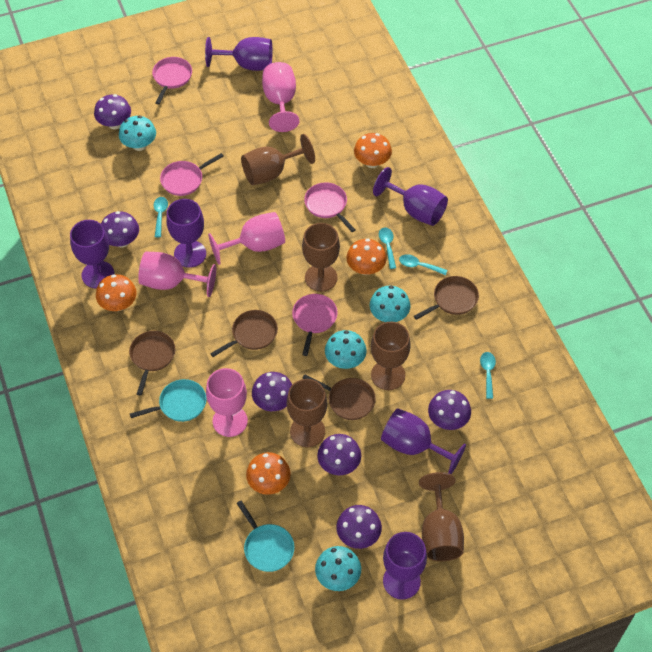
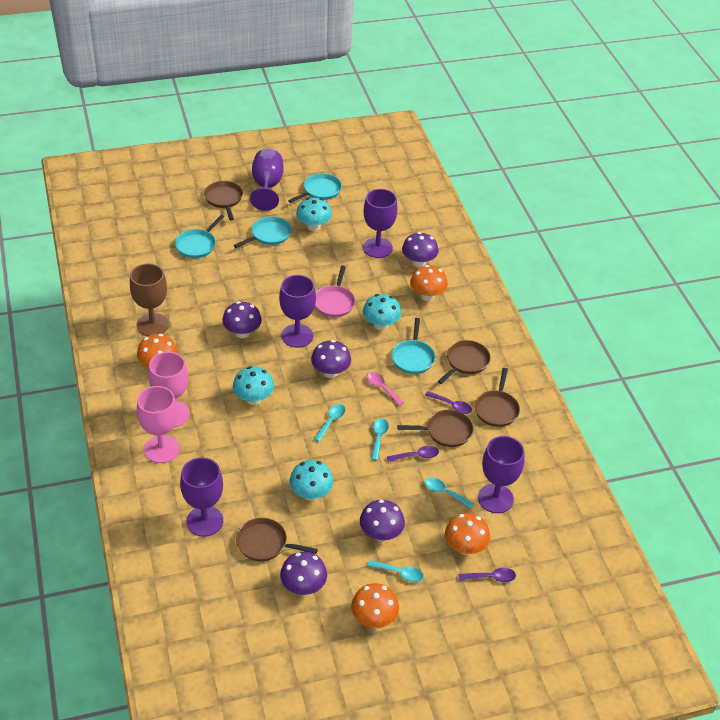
brown goblet: 5 -> 1
brown pan: 4 -> 5
pink goblet: 4 -> 2
pink pan: 4 -> 1
pink spoon: 0 -> 1
purple goblet: 6 -> 5
purple mushroom: 6 -> 5
purple spoon: 0 -> 3
turquoise pan: 2 -> 4

